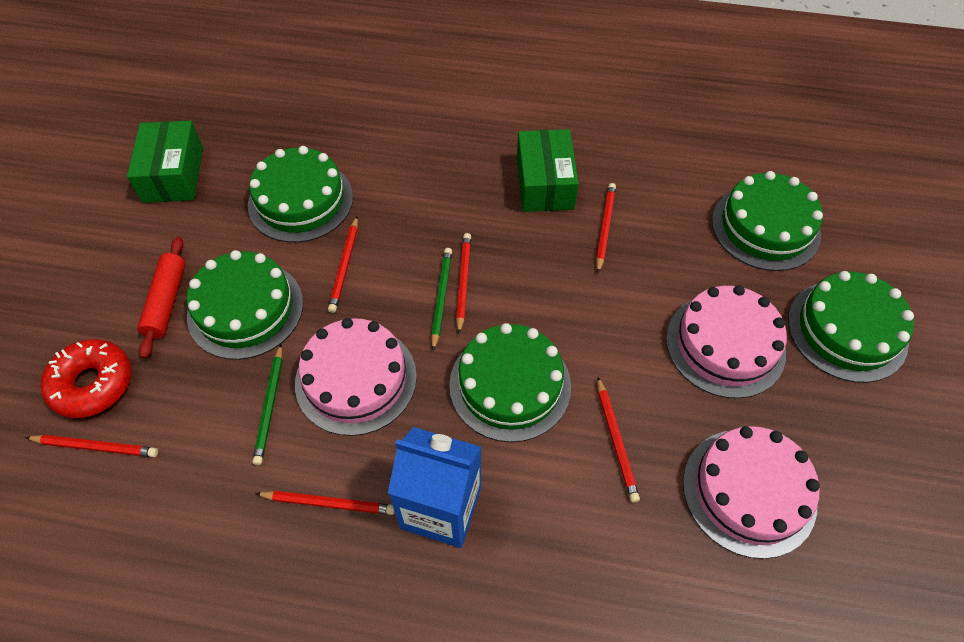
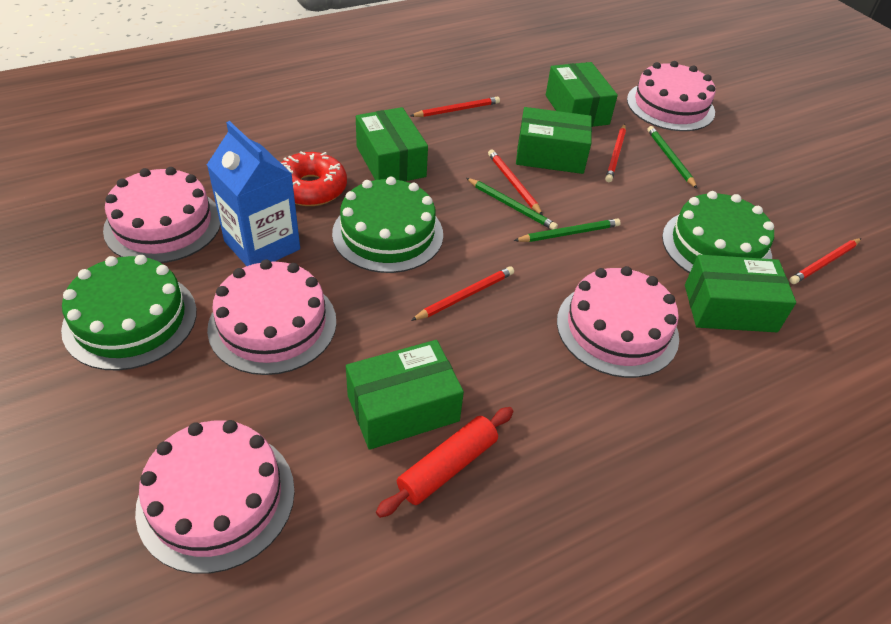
green box: 2 -> 5
green cake: 5 -> 3
green pencil: 2 -> 3
pink cake: 3 -> 5
red pencil: 6 -> 5

